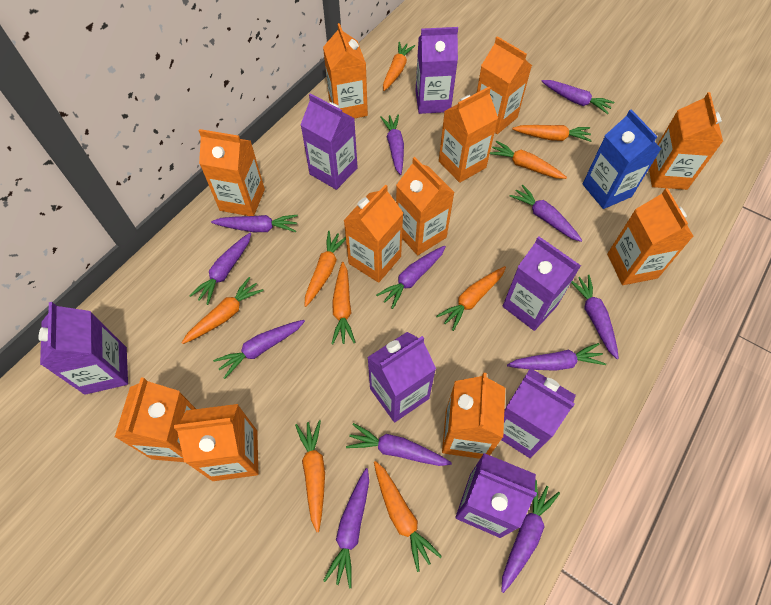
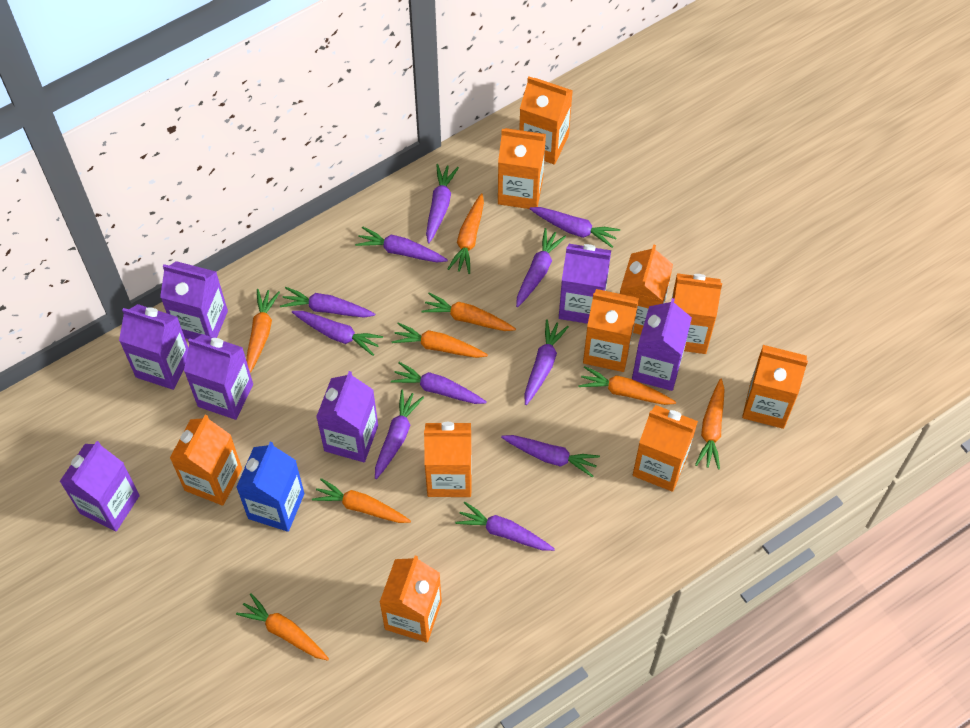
orange carrot: 9 -> 8
orange carton: 11 -> 10
purple carrot: 12 -> 11

